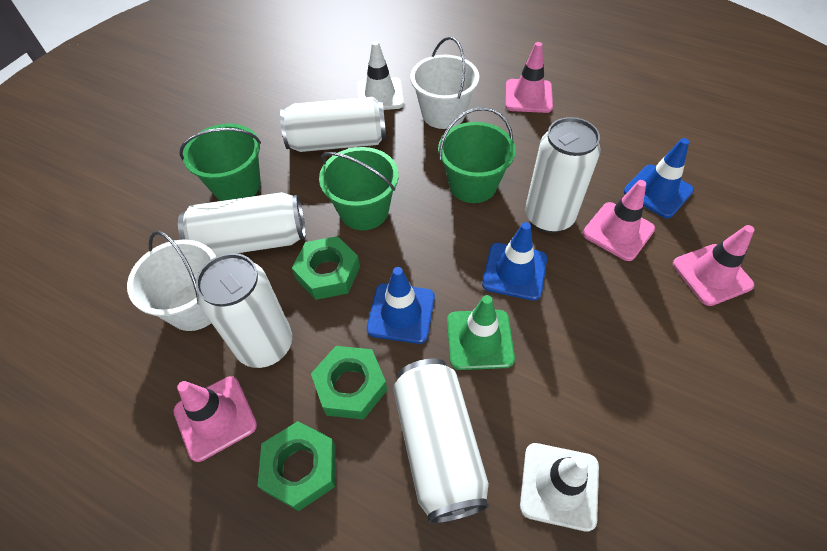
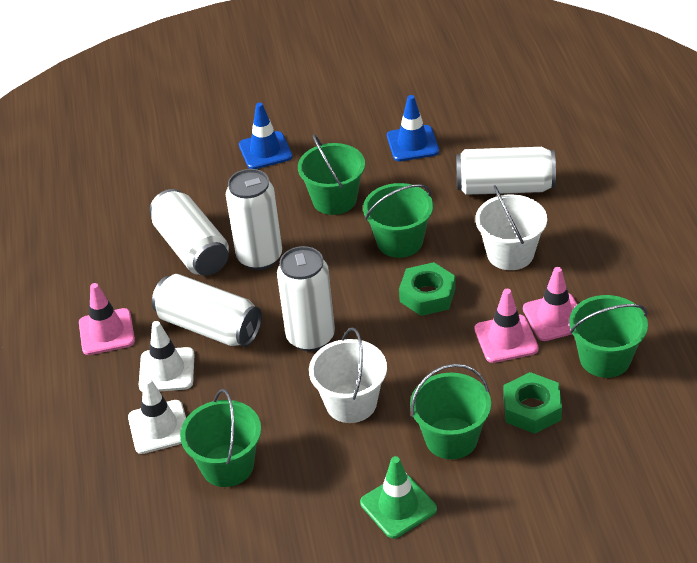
blue traffic cone: 3 -> 2
green bucket: 3 -> 5
green nut: 3 -> 2
pink traffic cone: 4 -> 3

